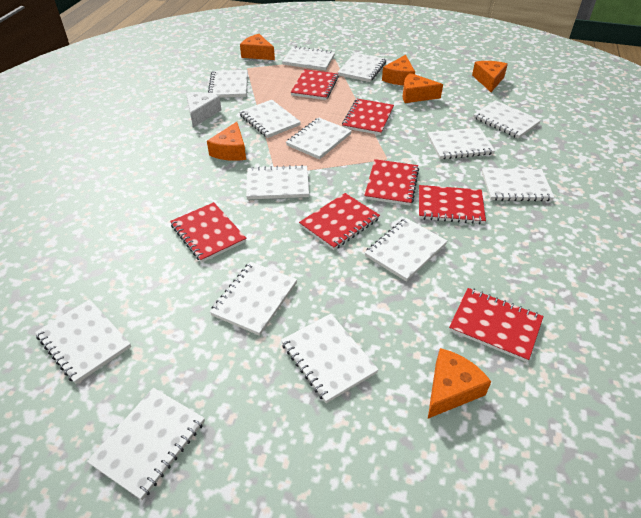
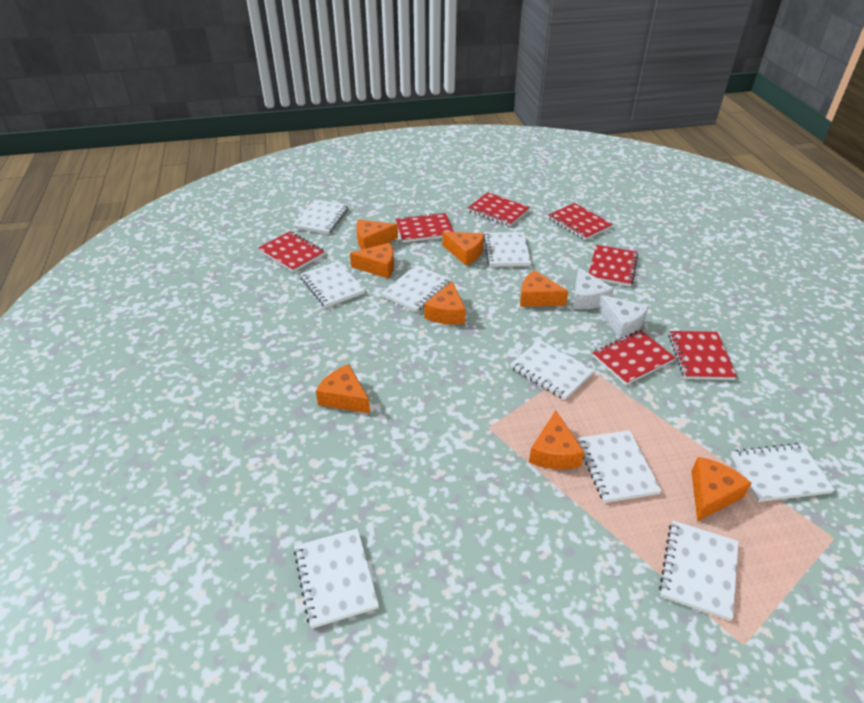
orange cheese: 6 -> 8
white cheese: 1 -> 2
white notebook: 14 -> 9

